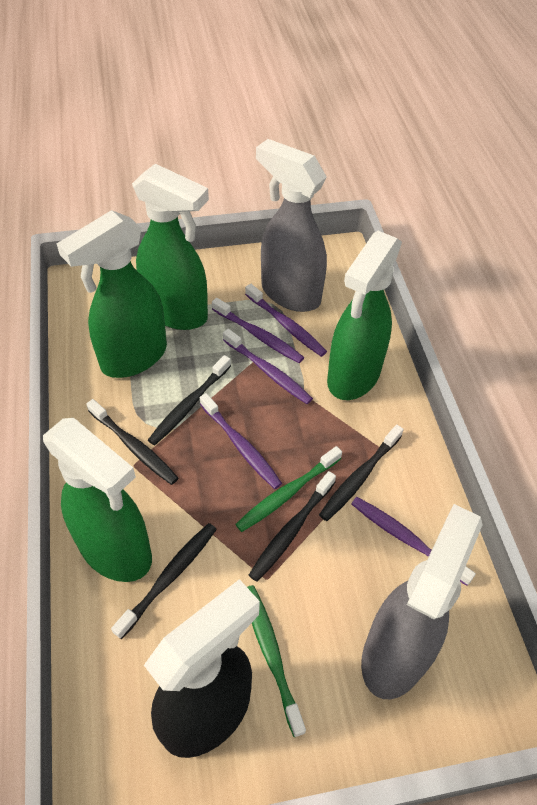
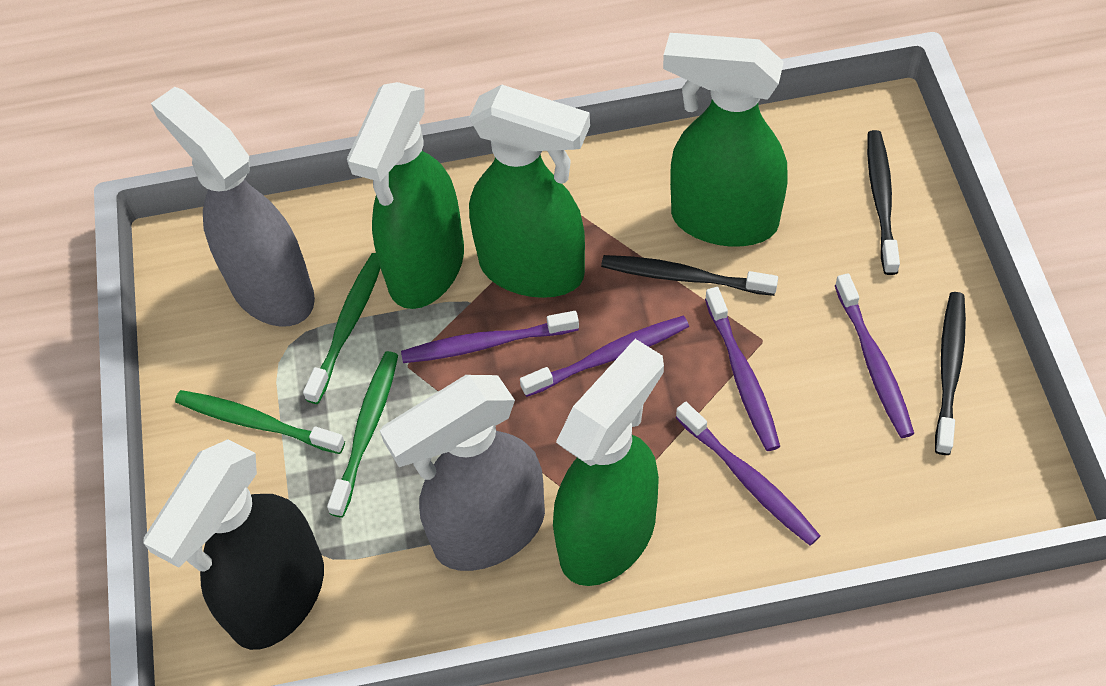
black toothbrush: 5 -> 3
green toothbrush: 2 -> 3

